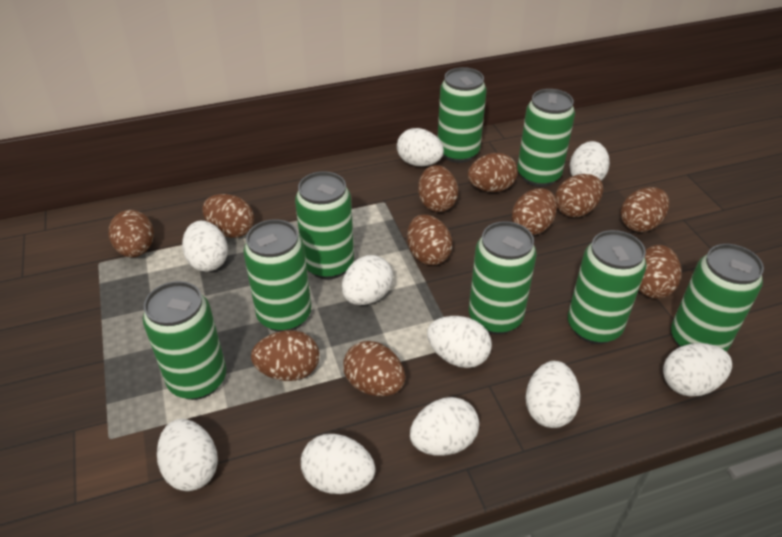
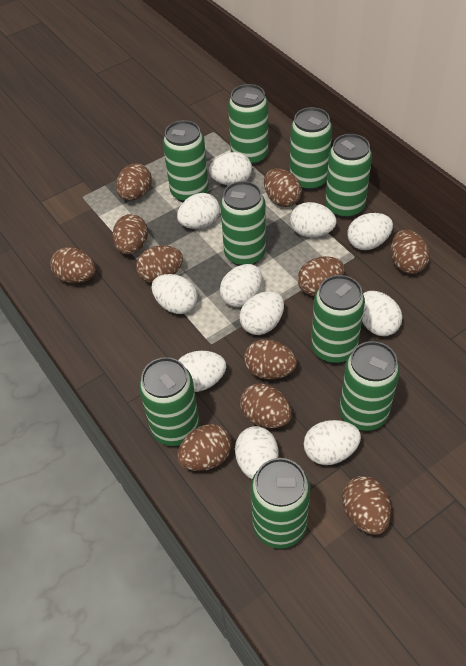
green can: 8 -> 9
white egg: 10 -> 11

